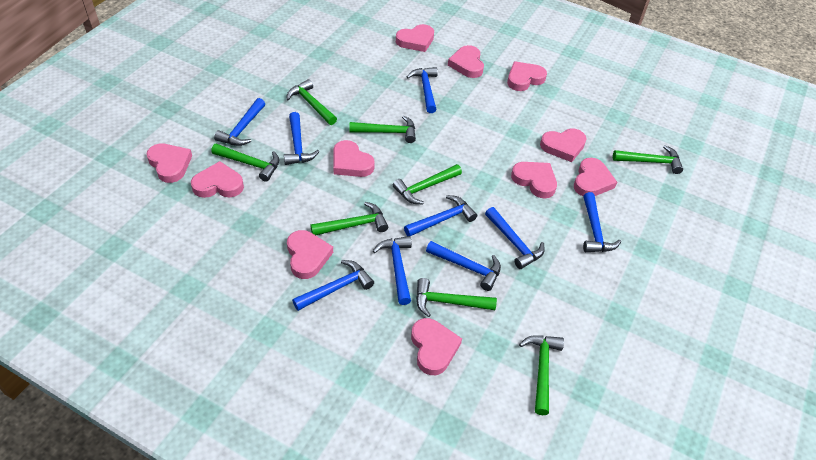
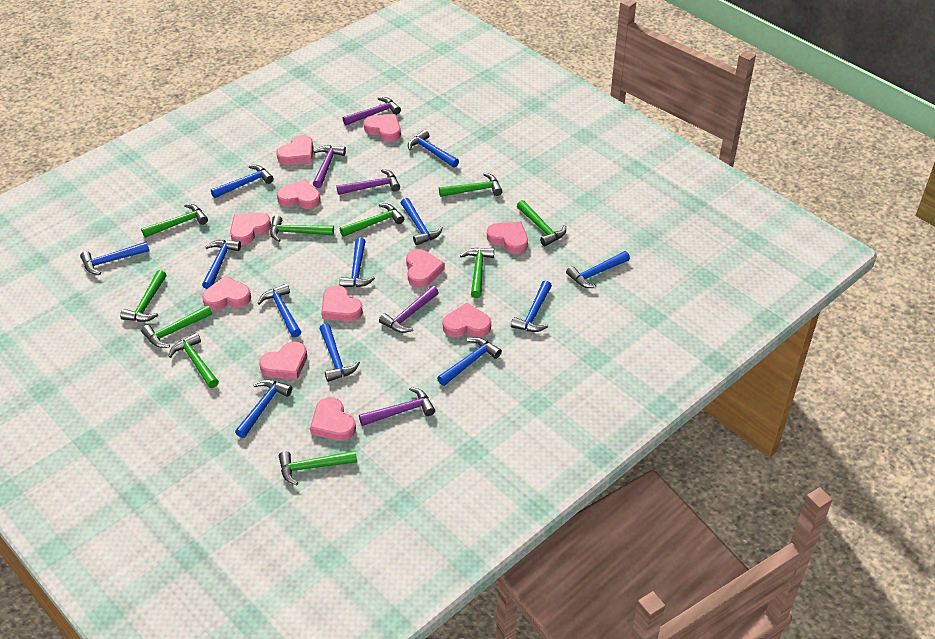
blue hammer: 9 -> 12
green hammer: 8 -> 10
purple hammer: 0 -> 5

